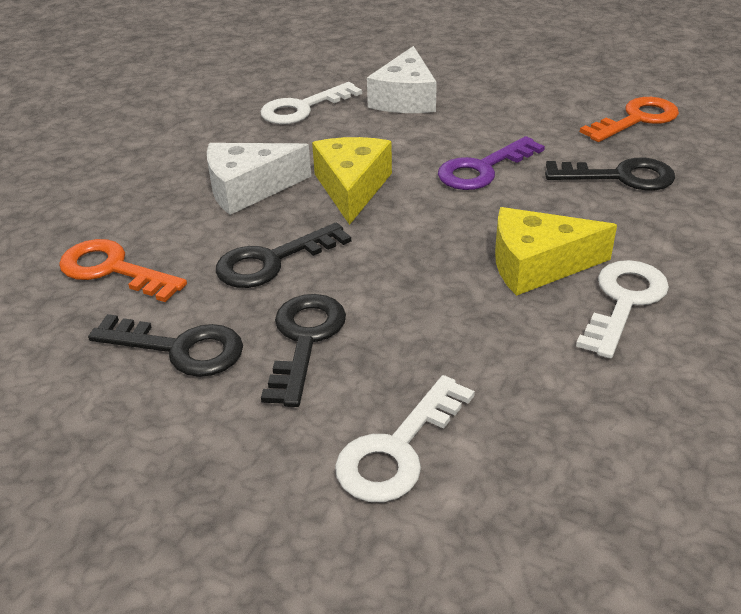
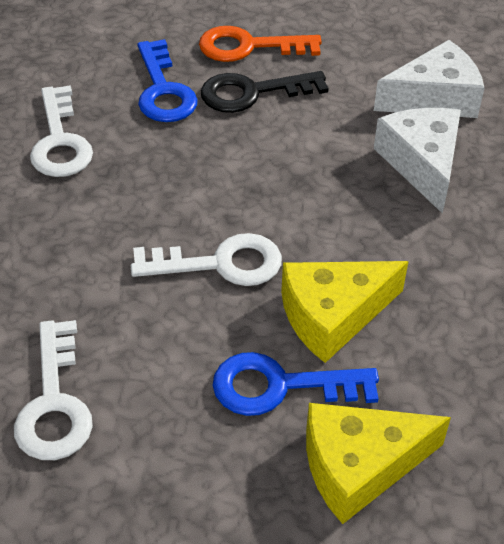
black key: 4 -> 1
blue key: 0 -> 2
orange key: 2 -> 1
purple key: 1 -> 0

